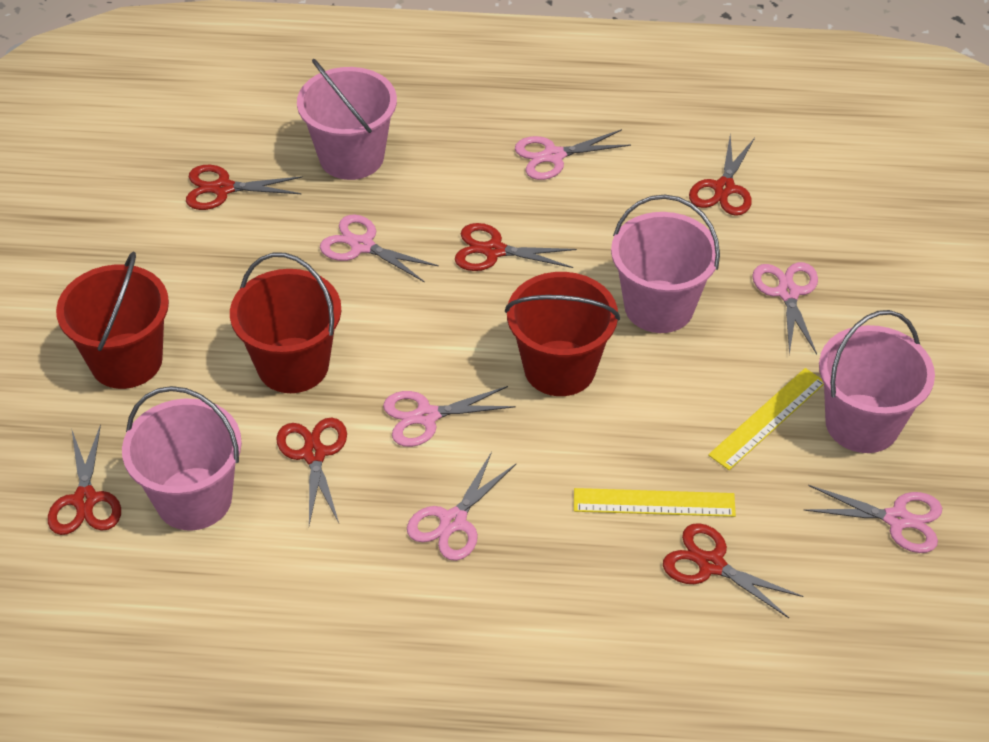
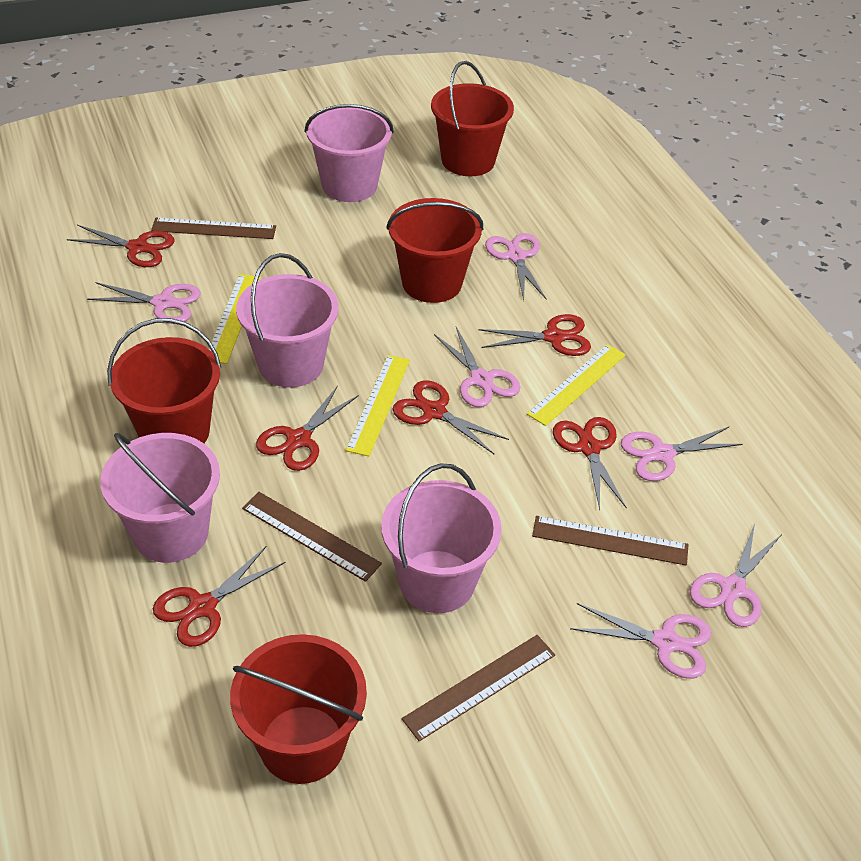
brown ruler: 0 -> 4
red bucket: 3 -> 4
yellow ruler: 2 -> 3

